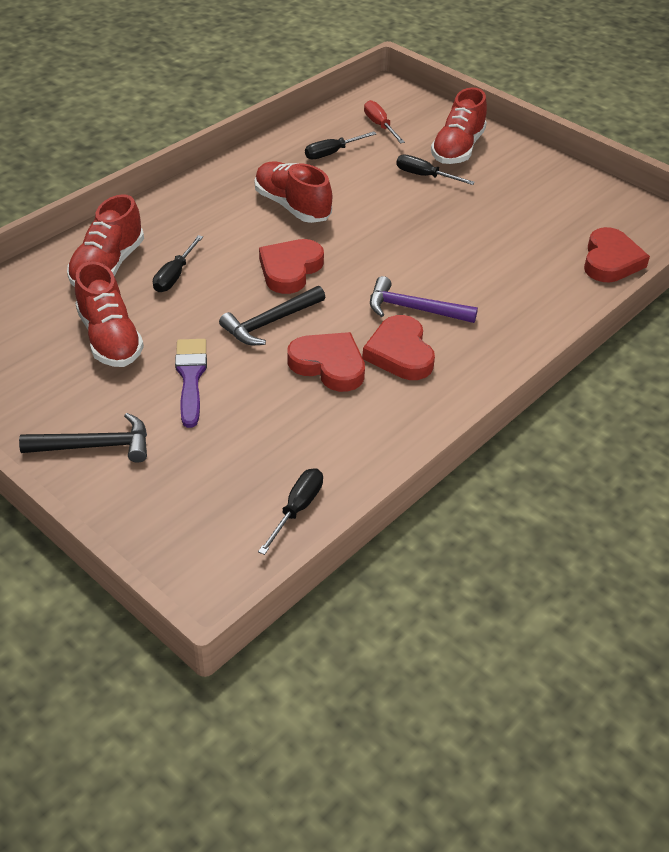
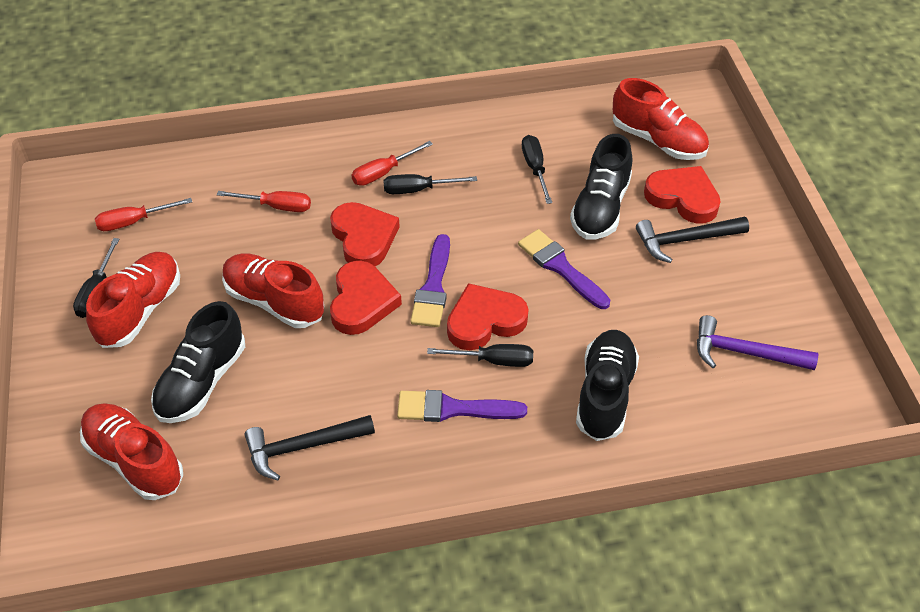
black shoe: 0 -> 3
purple brush: 1 -> 3
red screwdriver: 1 -> 3

